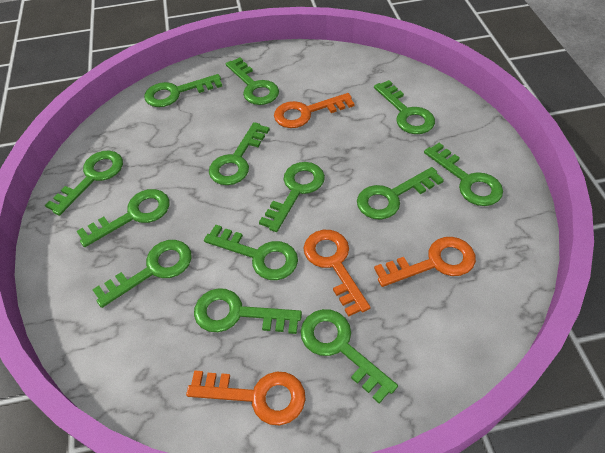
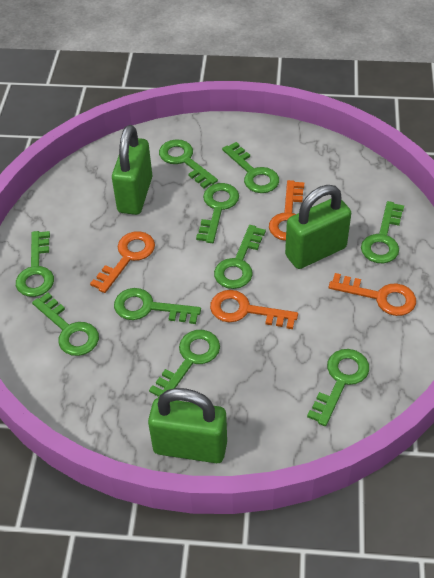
green key: 13 -> 10
green padlock: 0 -> 3

